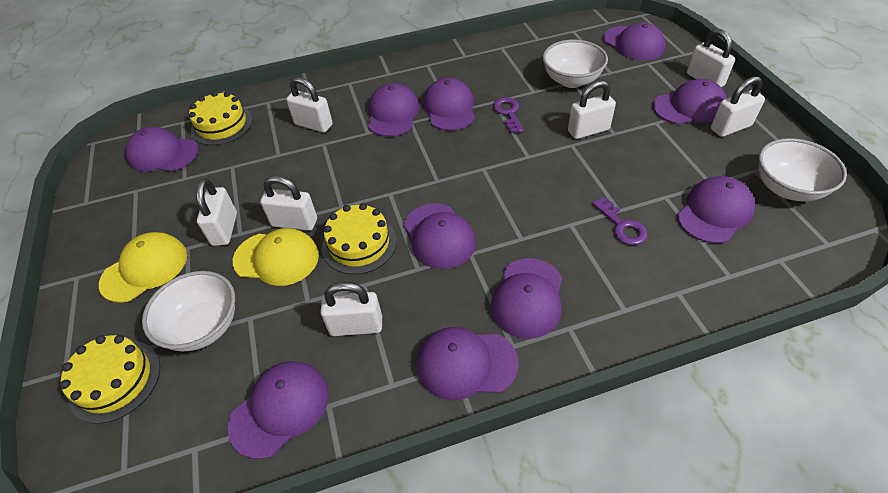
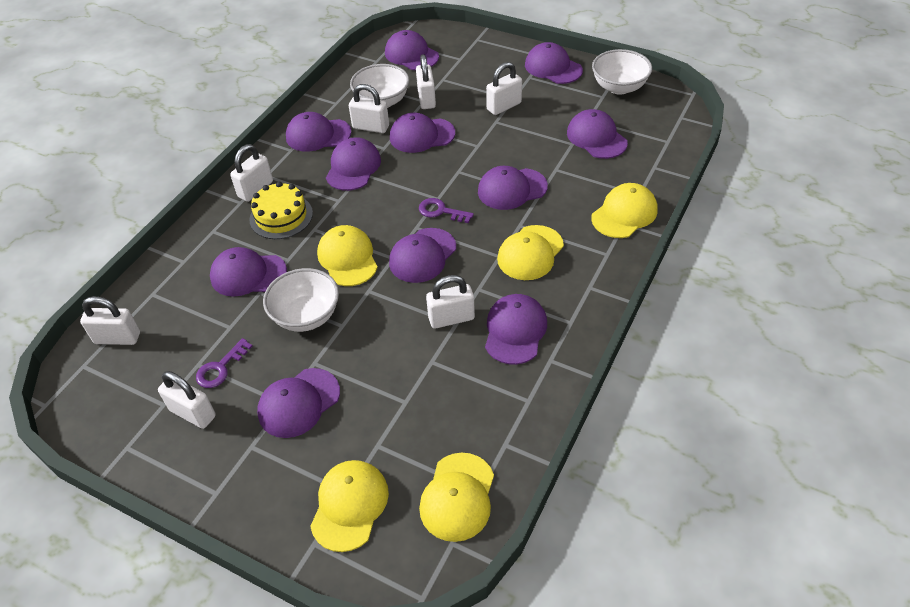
purple cap: 10 -> 11
yellow cake: 3 -> 1
yellow cap: 2 -> 5

